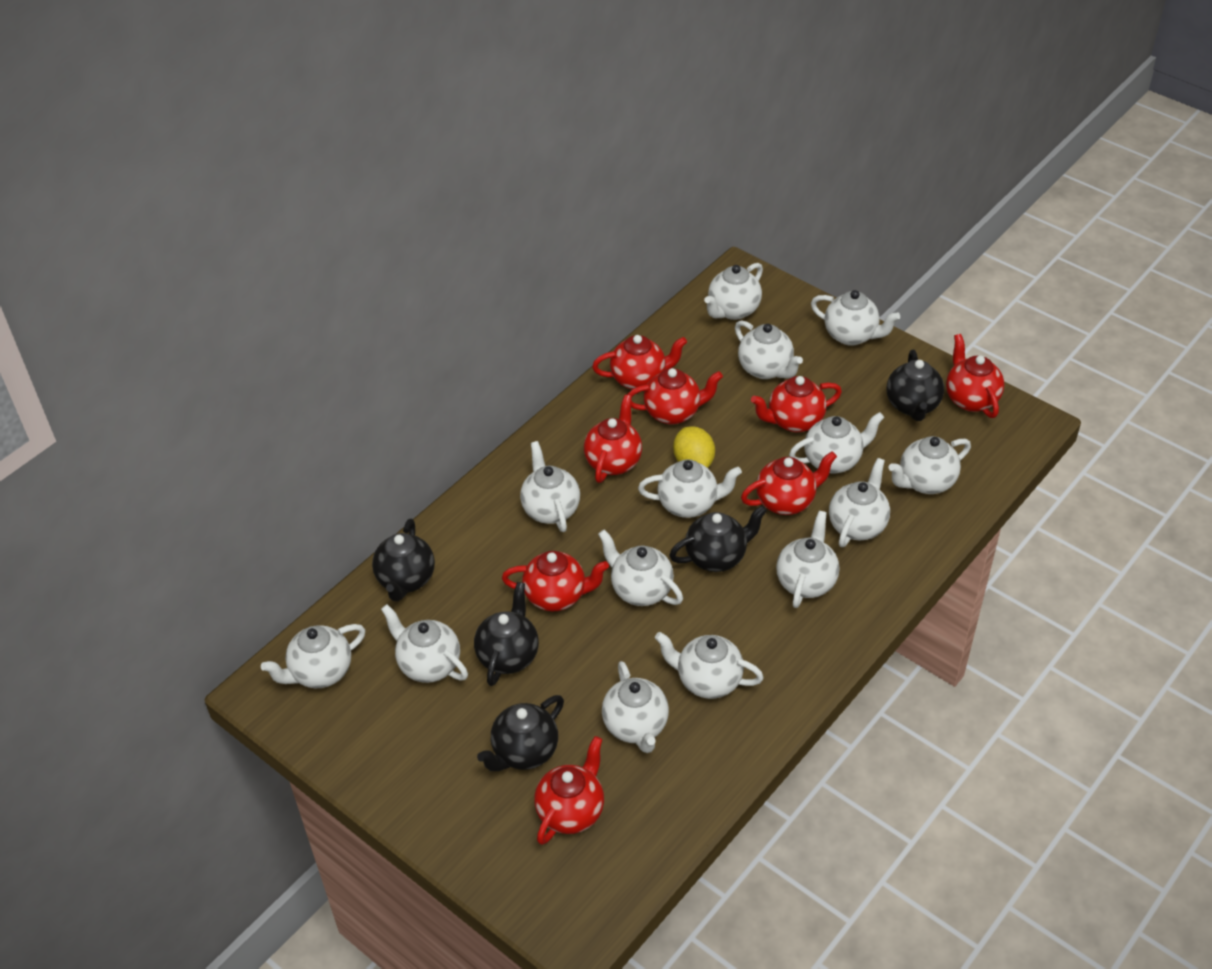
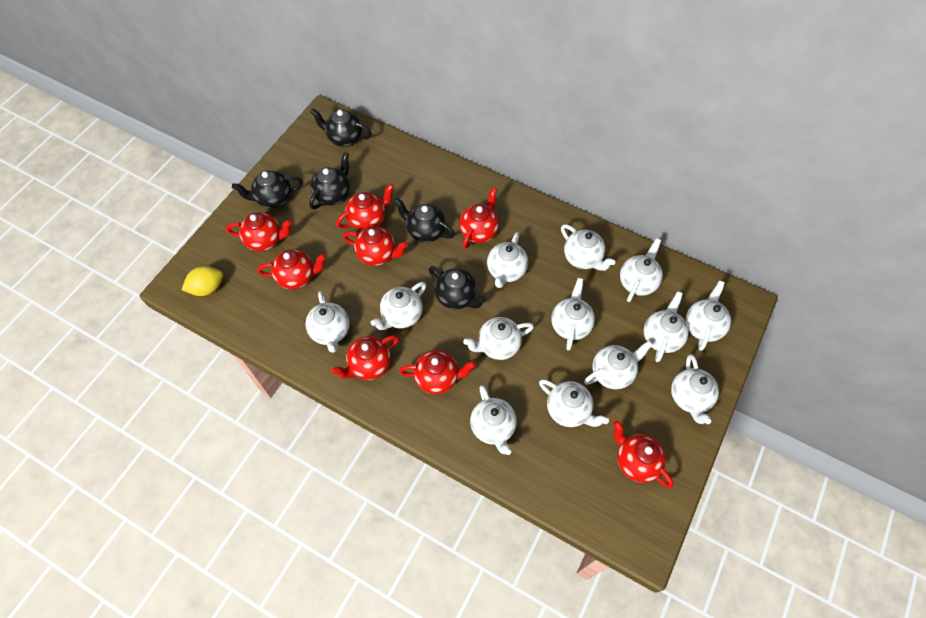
white teapot: 14 -> 13

